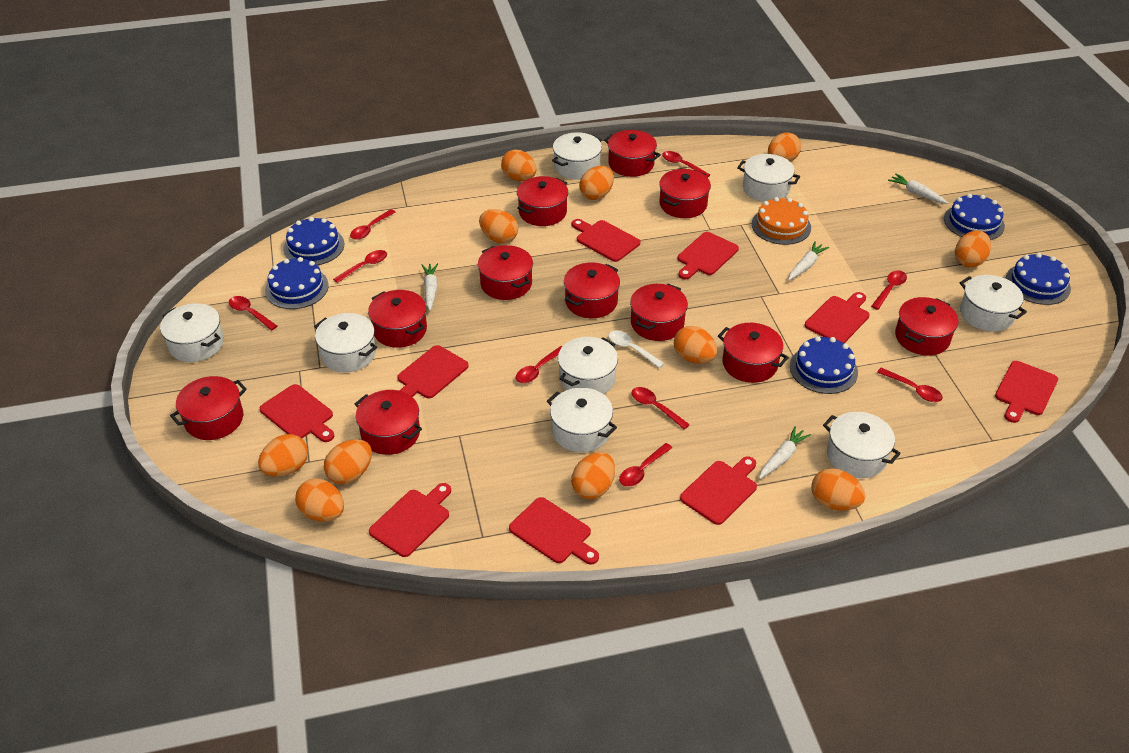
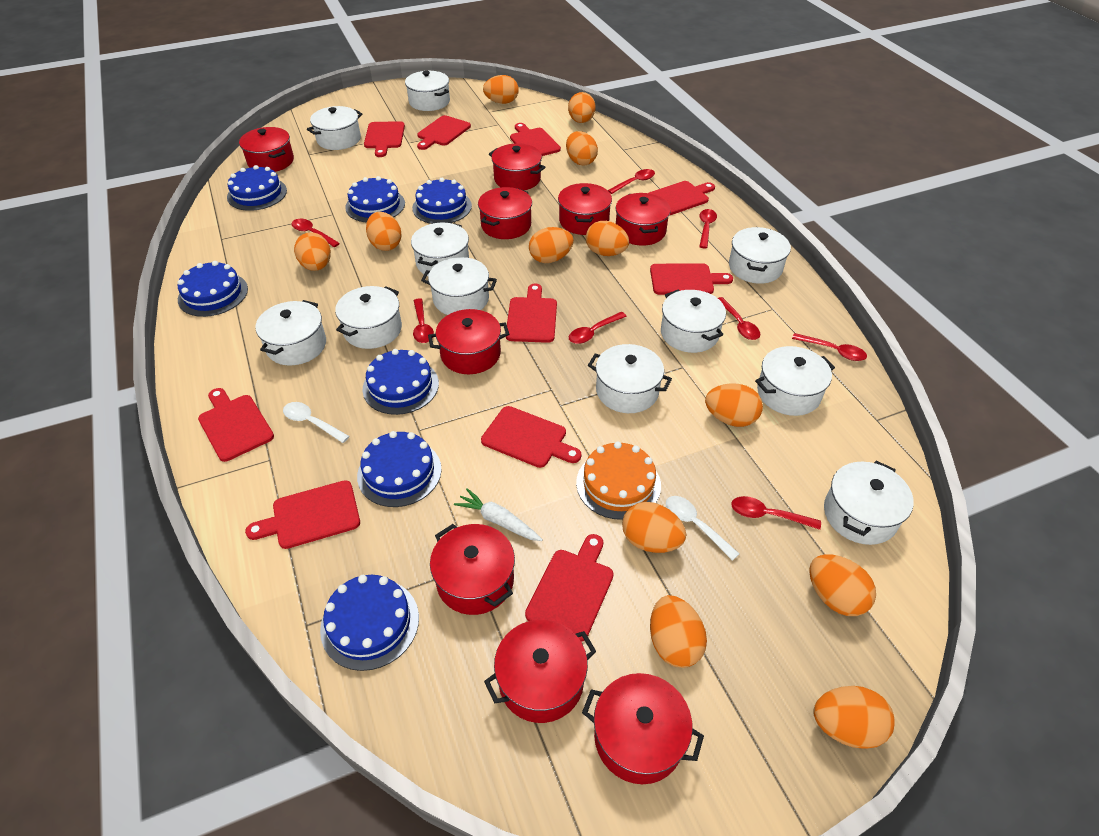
blue cake: 5 -> 7
orange egg: 11 -> 12
red cutting board: 9 -> 10
red pot: 11 -> 9
red spoon: 9 -> 8
white carrot: 4 -> 1
white pot: 8 -> 11
white spoon: 1 -> 2

